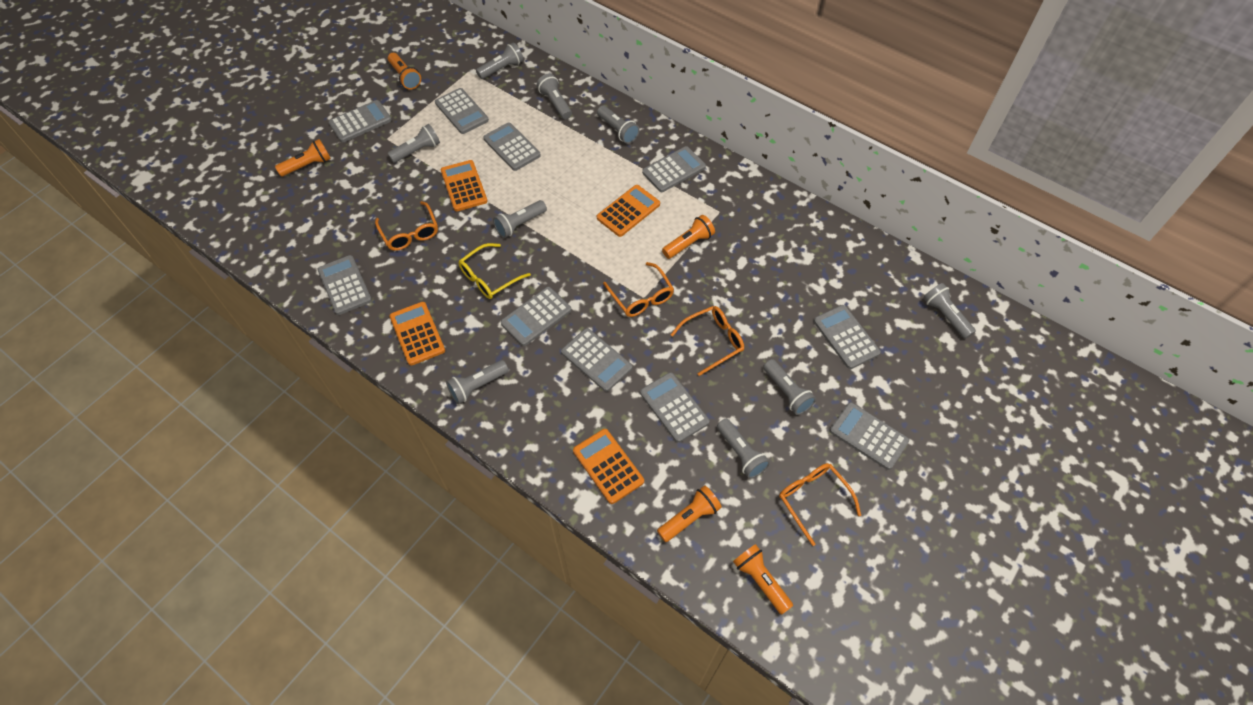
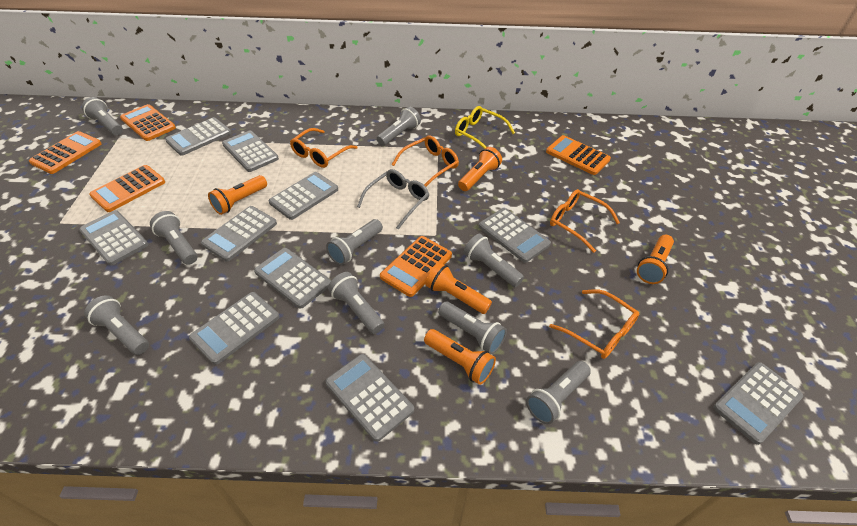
grey glasses: 0 -> 1
orange calculator: 4 -> 5

